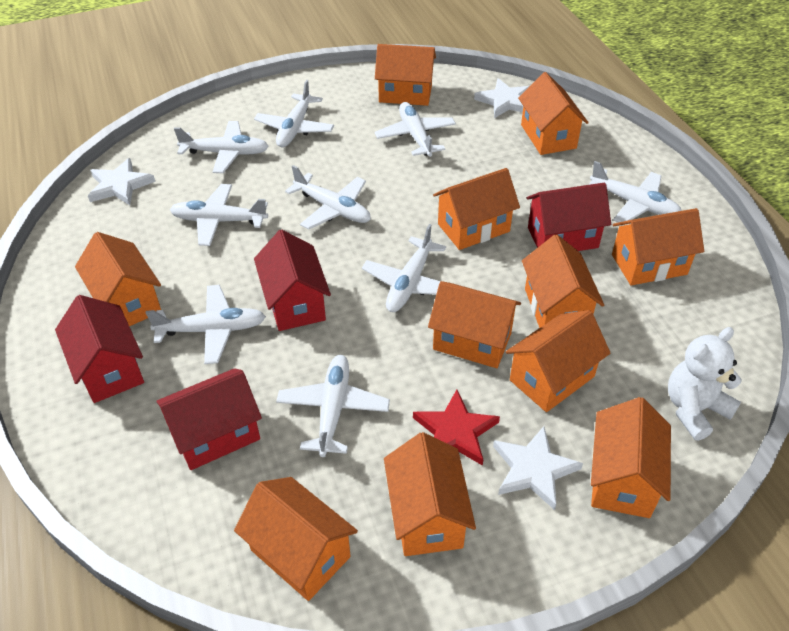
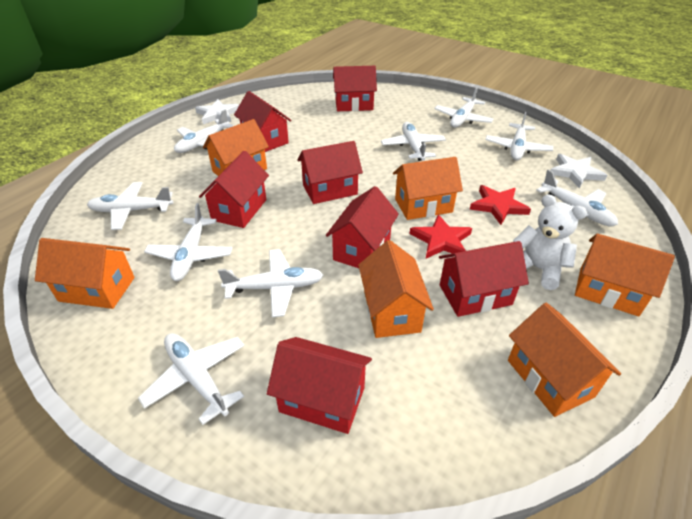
orange house: 11 -> 6
red house: 4 -> 7
red star: 1 -> 2
white star: 3 -> 2

